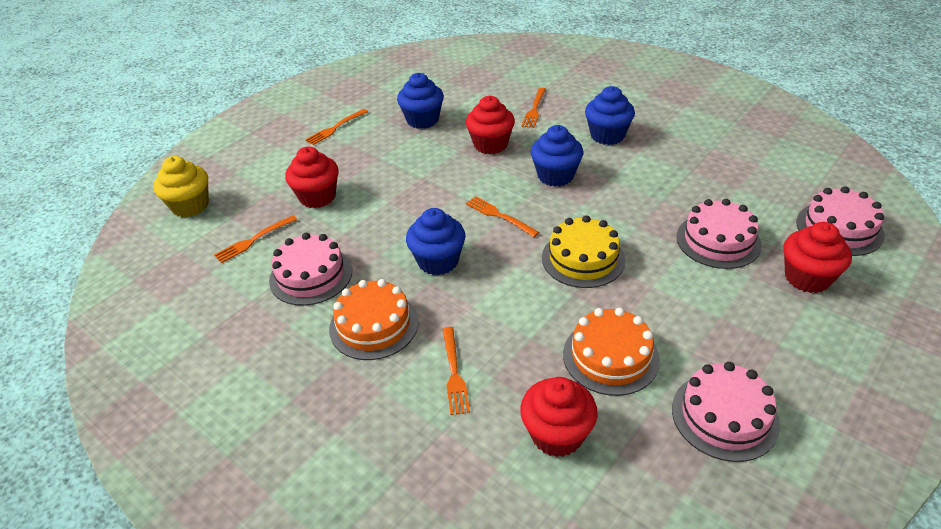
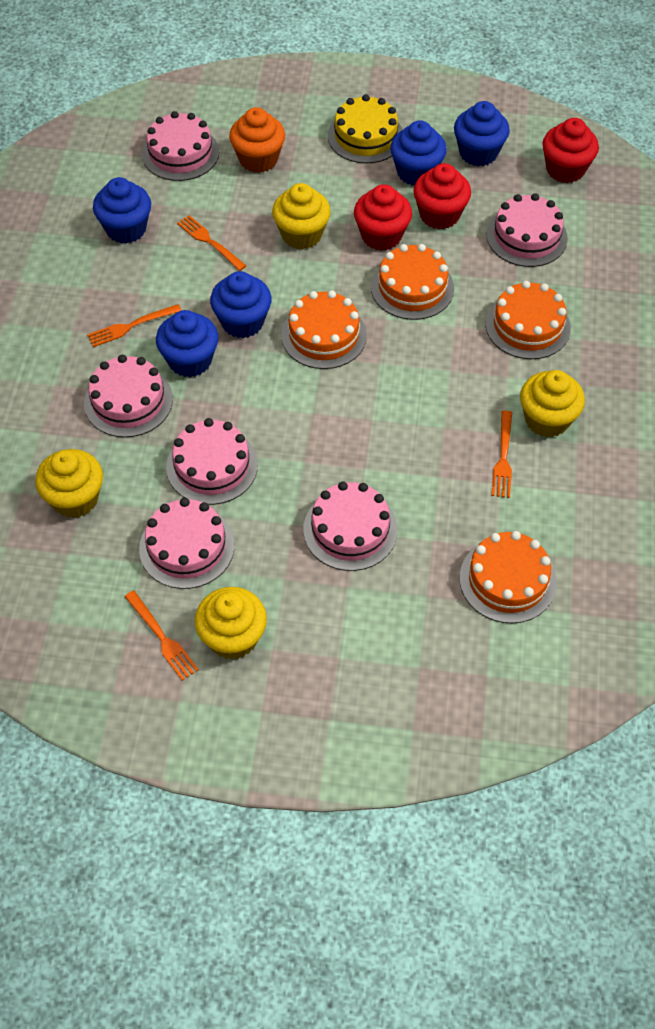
blue cupcake: 4 -> 5
orange cake: 2 -> 4
orange cupcake: 0 -> 1
orange fork: 5 -> 4
pink cake: 4 -> 6
red cupcake: 4 -> 3
yellow cupcake: 1 -> 4

